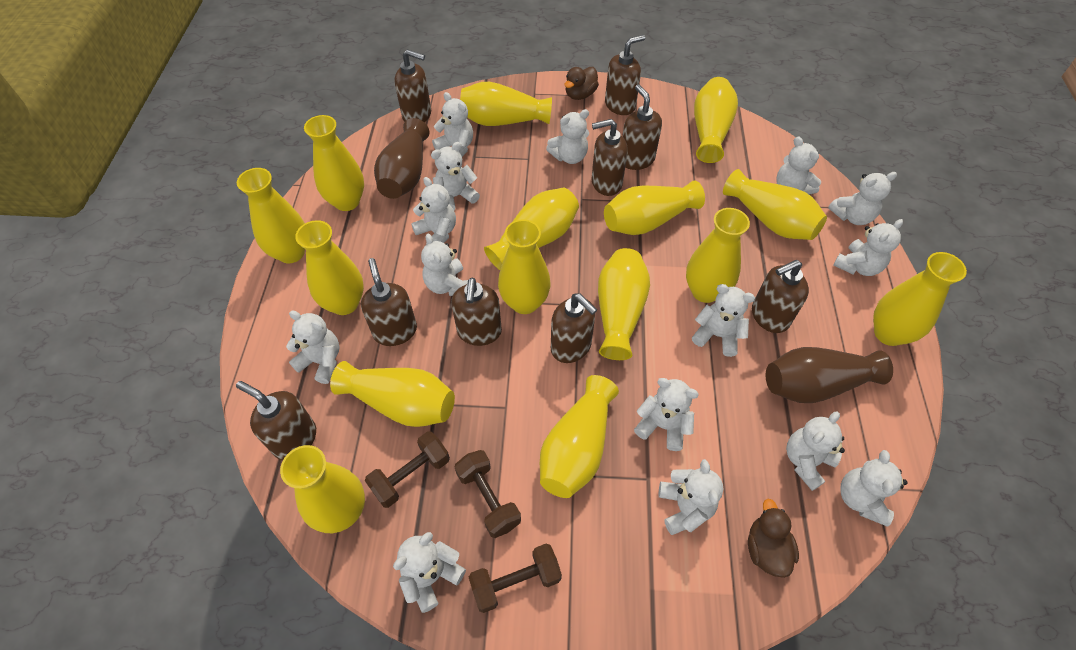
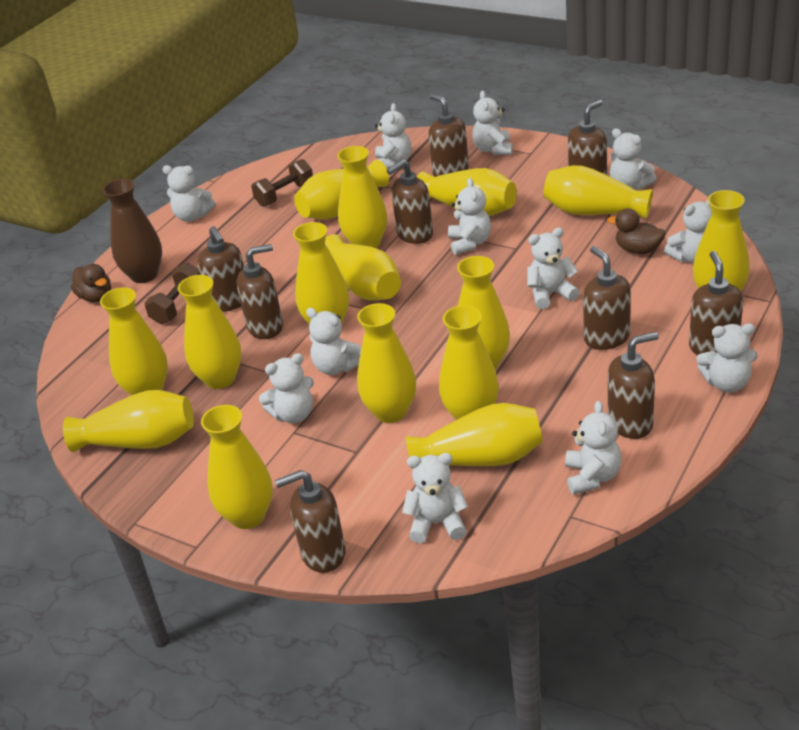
brown dumbbell: 3 -> 2
brown vase: 2 -> 1
white teddy bear: 15 -> 12

